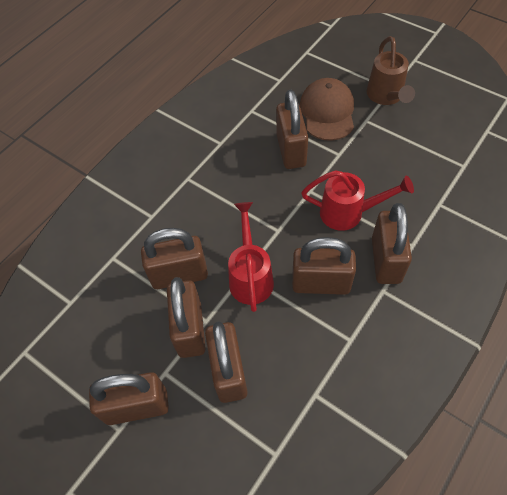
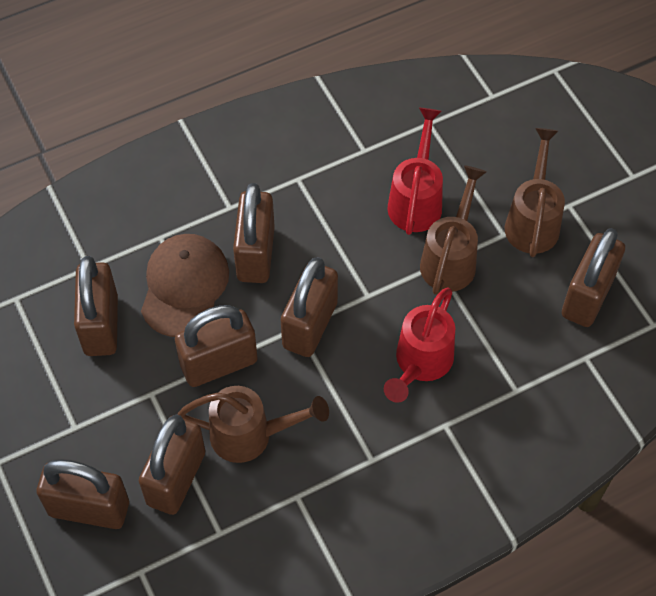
brown watering can: 1 -> 3

